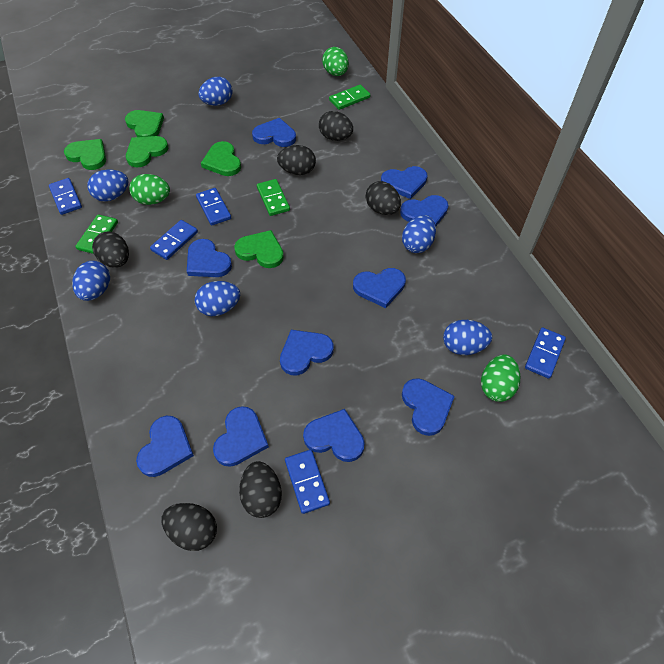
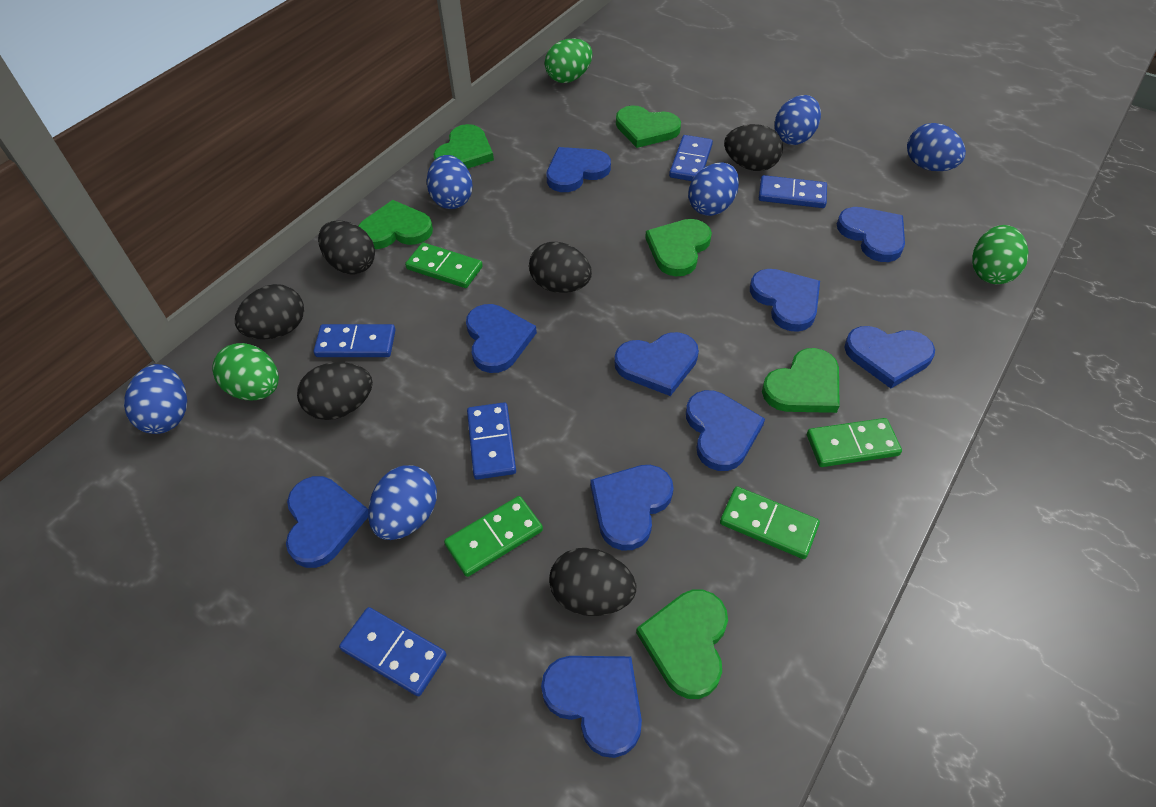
green domino: 3 -> 4
green heart: 5 -> 6

